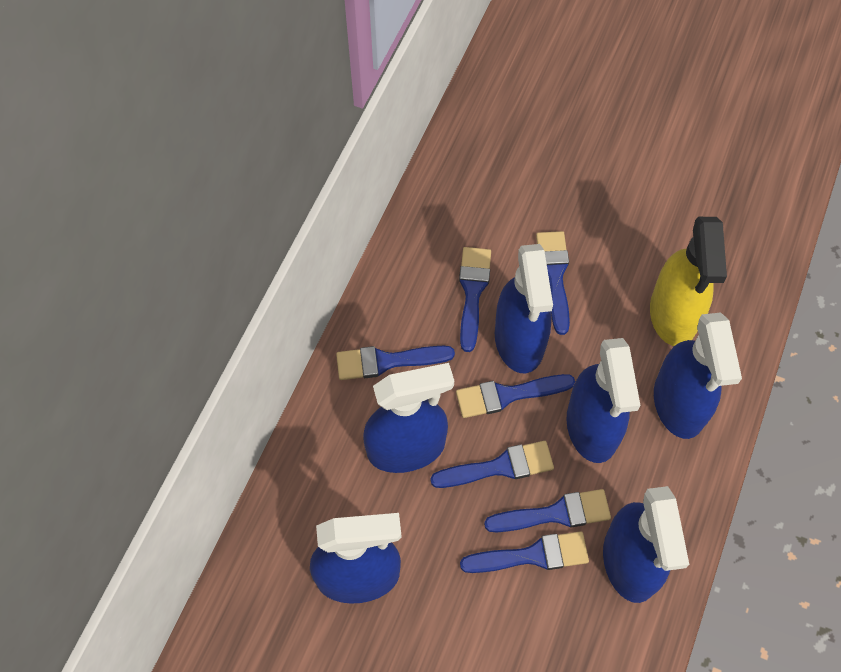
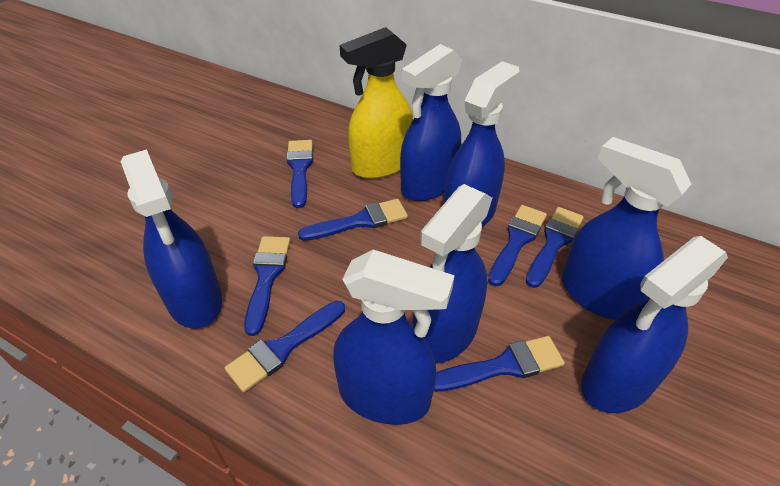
blue spray bottle: 6 -> 7

